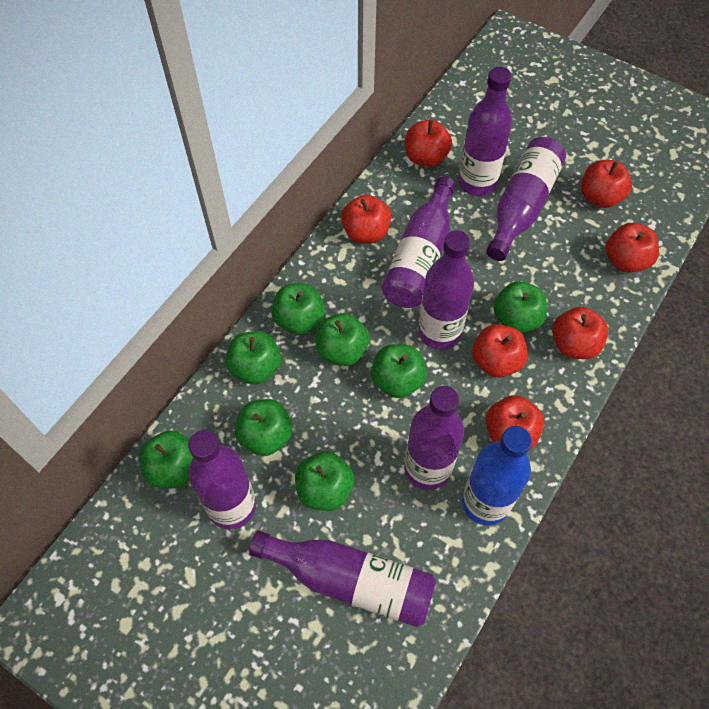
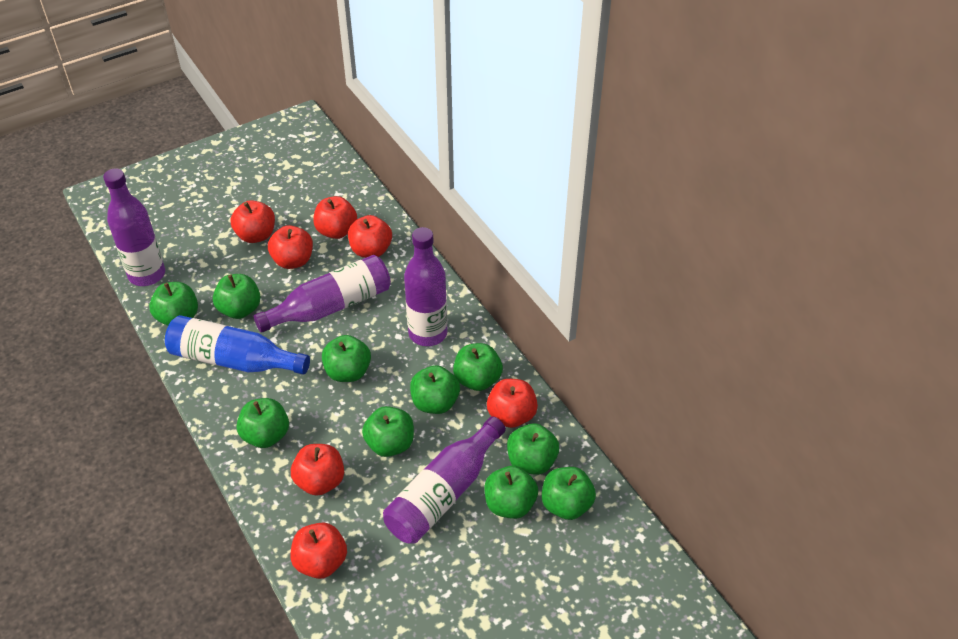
green apple: 8 -> 10
purple bottle: 7 -> 4

